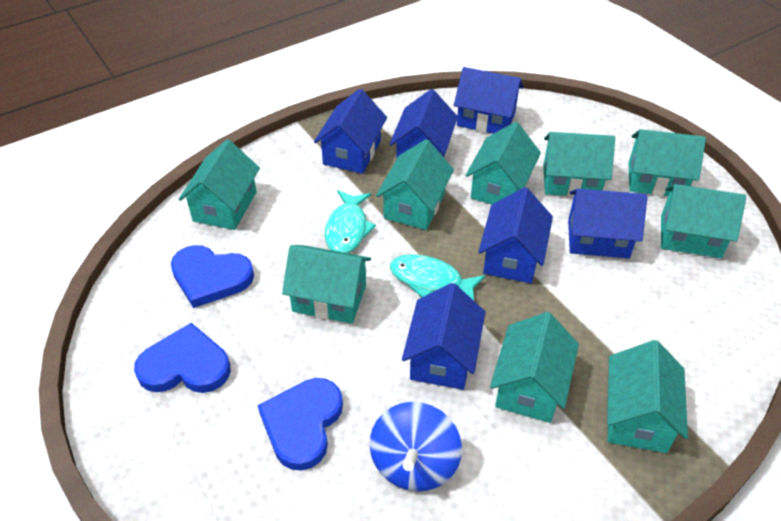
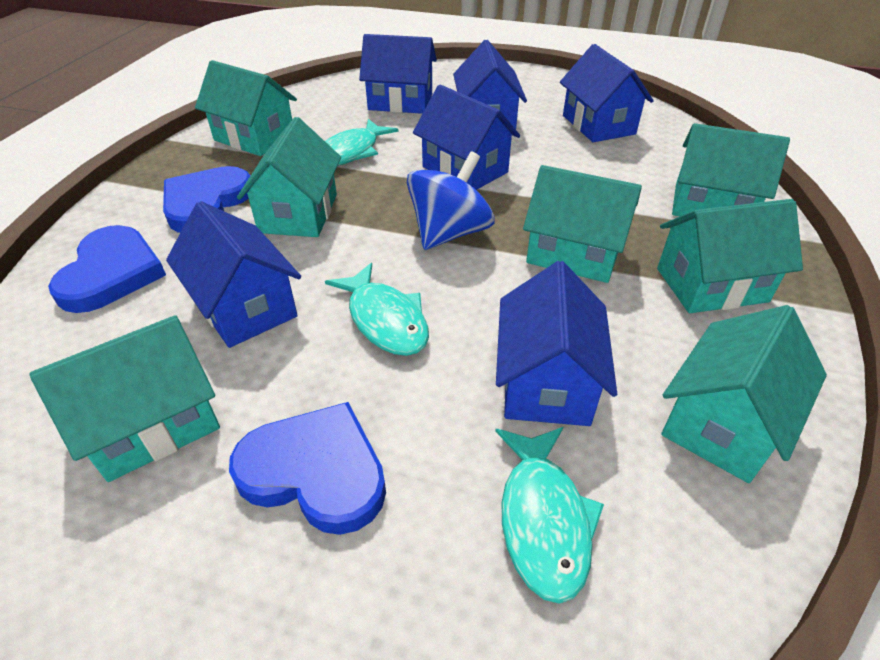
turquoise fish: 2 -> 3
turquoise house: 9 -> 7

